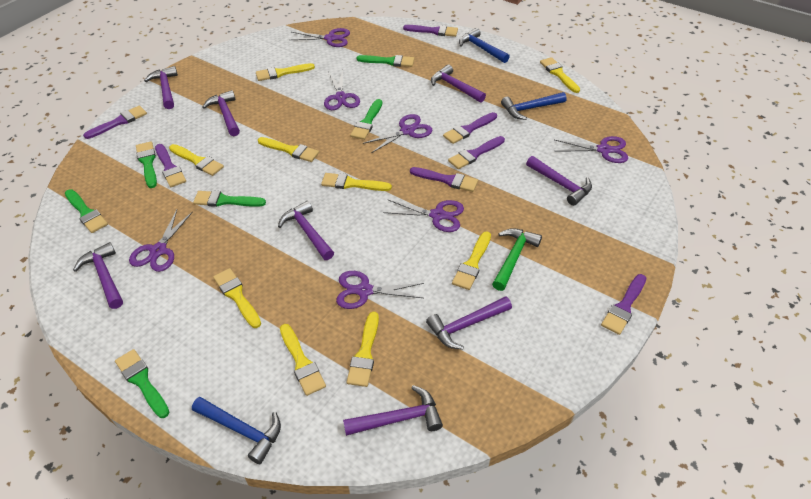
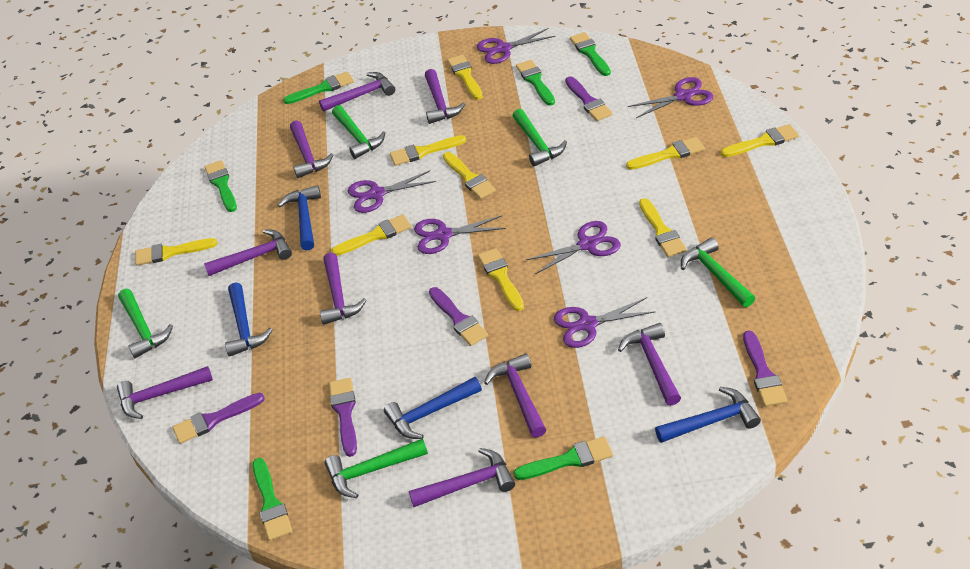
blue hammer: 3 -> 4
green hammer: 1 -> 5
purple brush: 7 -> 5
purple hammer: 8 -> 9
purple scissors: 7 -> 6

